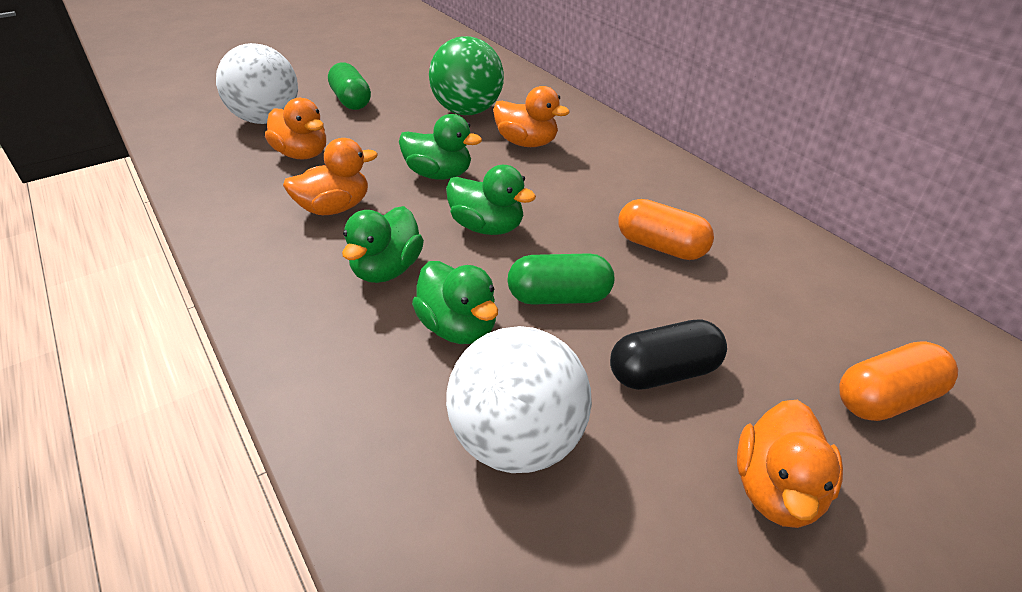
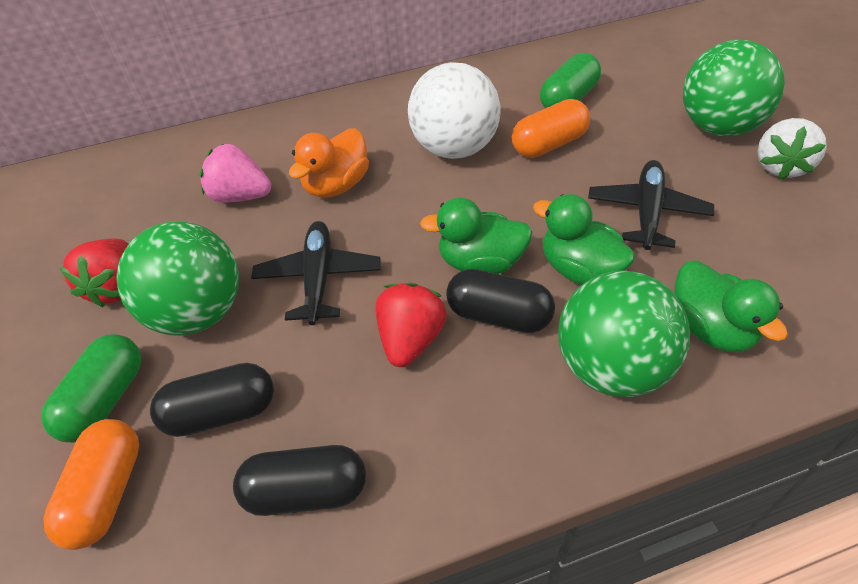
black capsule: 1 -> 3
black plane: 0 -> 2
green ball: 1 -> 3
green duck: 4 -> 3
orange duck: 4 -> 1
pink strawberry: 0 -> 1
red strawberry: 0 -> 2
white ball: 2 -> 1
white strawberry: 0 -> 1

